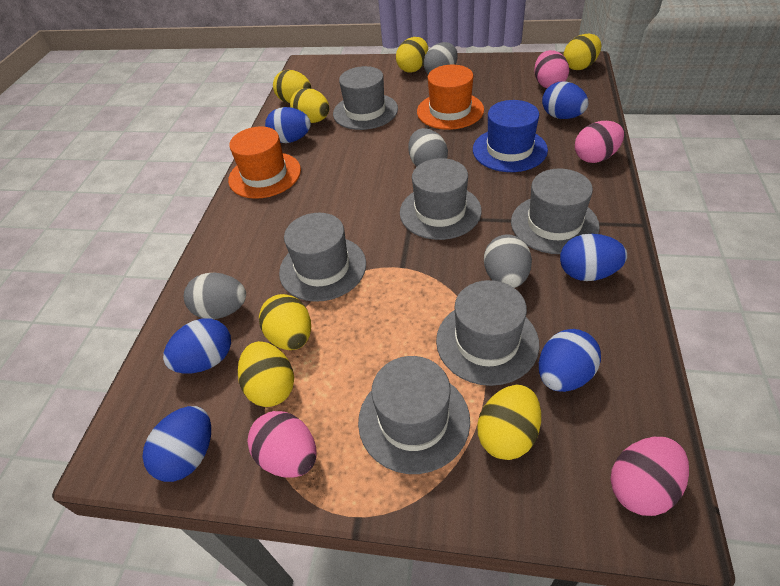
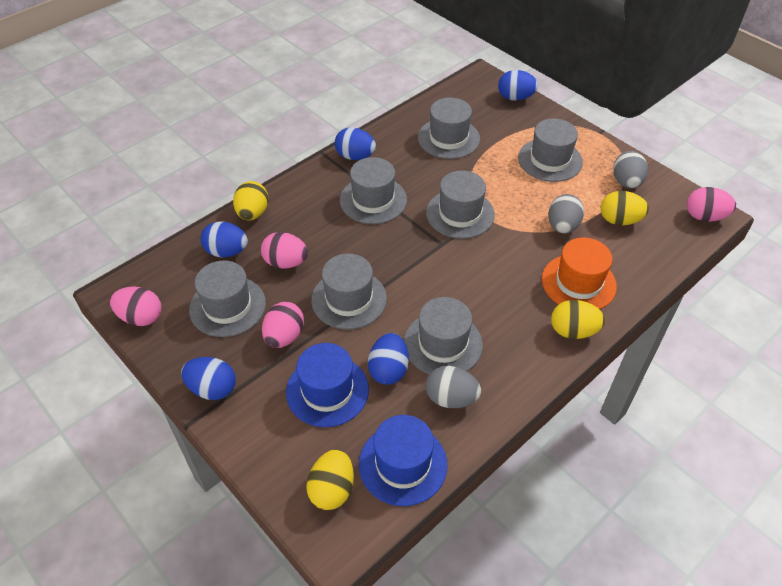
blue egg: 6 -> 5
blue hat: 1 -> 2
grey egg: 4 -> 3
grey hat: 6 -> 7
orange hat: 2 -> 1
yellow egg: 7 -> 4

